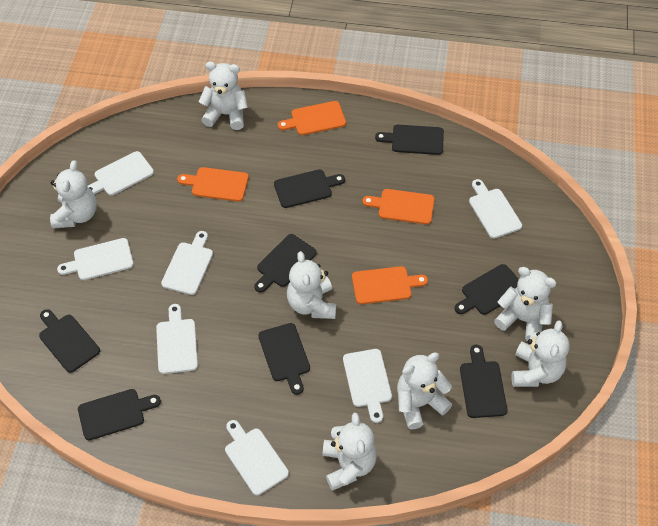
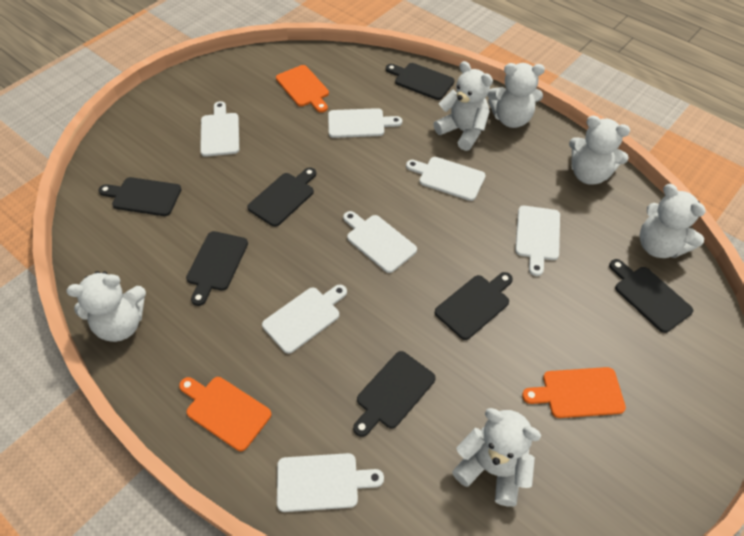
black cutting board: 8 -> 7
orange cutting board: 4 -> 3
white teddy bear: 7 -> 6

